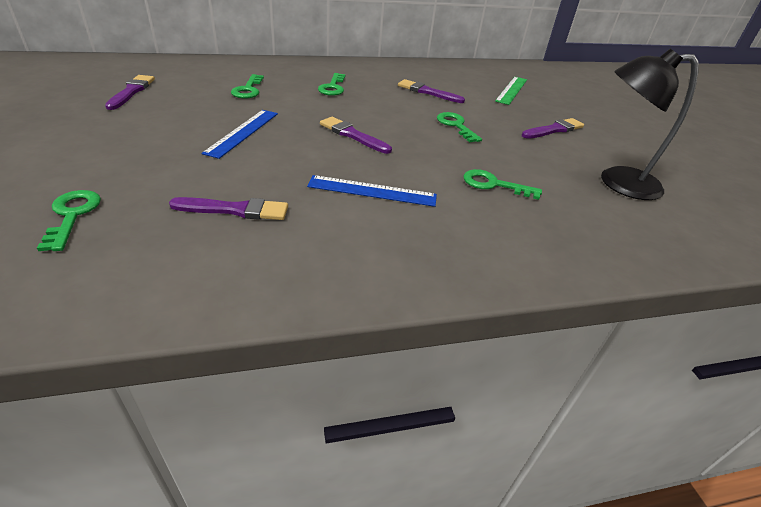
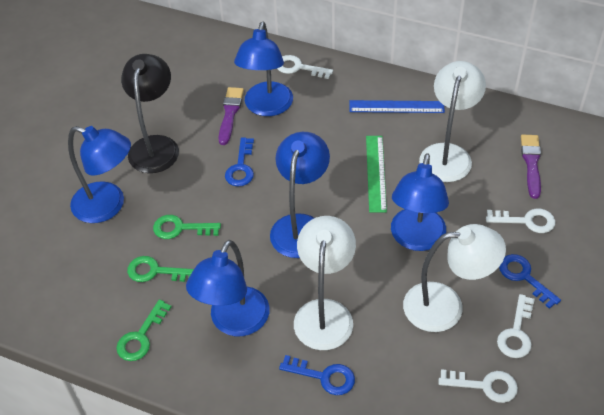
blue key: 0 -> 3
blue lamp: 0 -> 5
blue ruler: 2 -> 1
green key: 5 -> 3
purple brush: 5 -> 2
white key: 0 -> 4
white lamp: 0 -> 3

